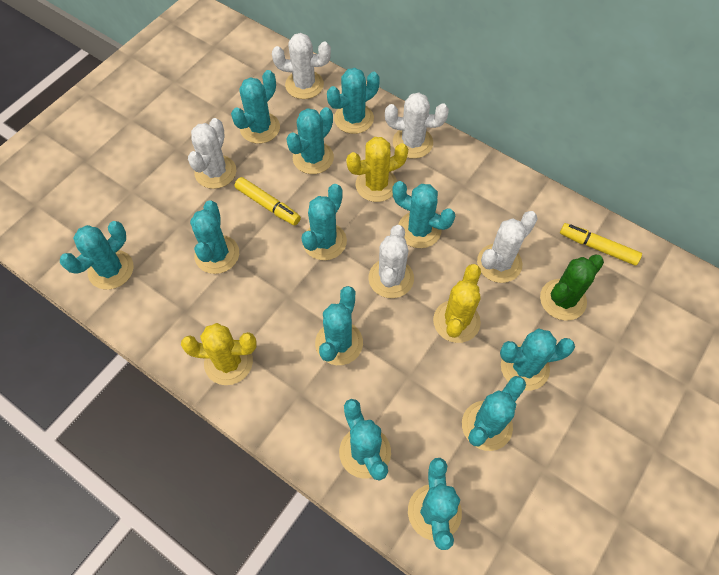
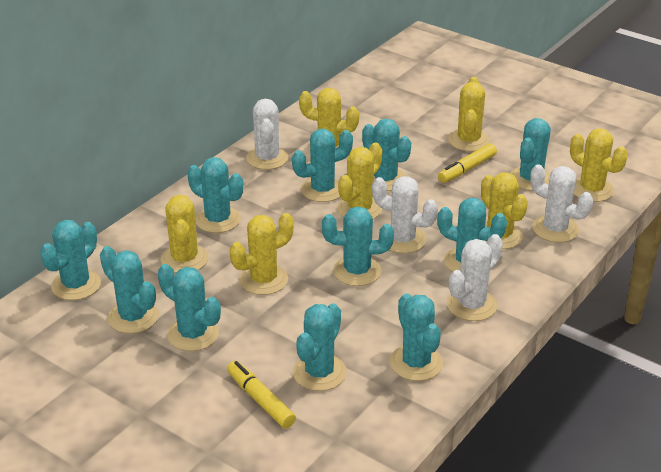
green cactus: 1 -> 0
turquoise cactus: 12 -> 11
white cactus: 5 -> 4
yellow cactus: 3 -> 7

